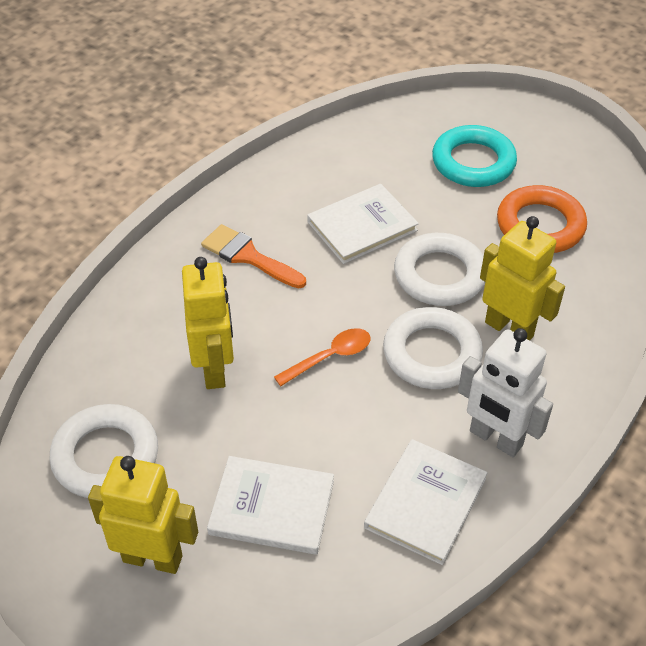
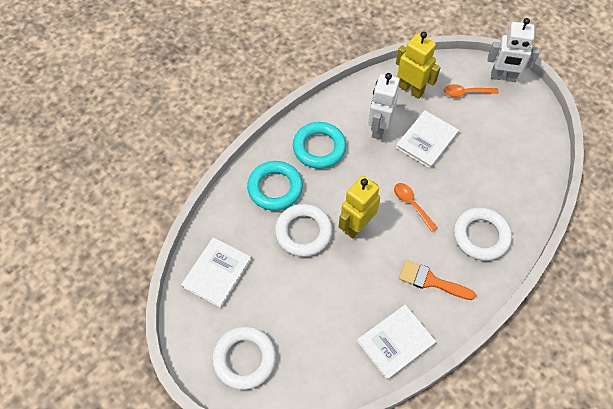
orange ring: 1 -> 0
orange spoon: 1 -> 2
turquoise ring: 1 -> 2
white robot: 1 -> 2
yellow robot: 3 -> 2

